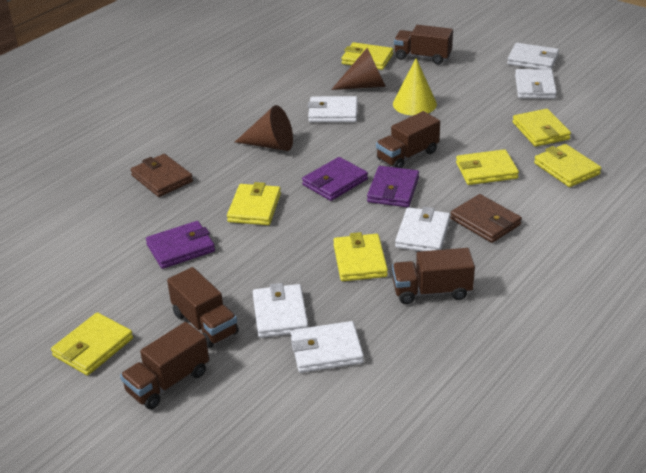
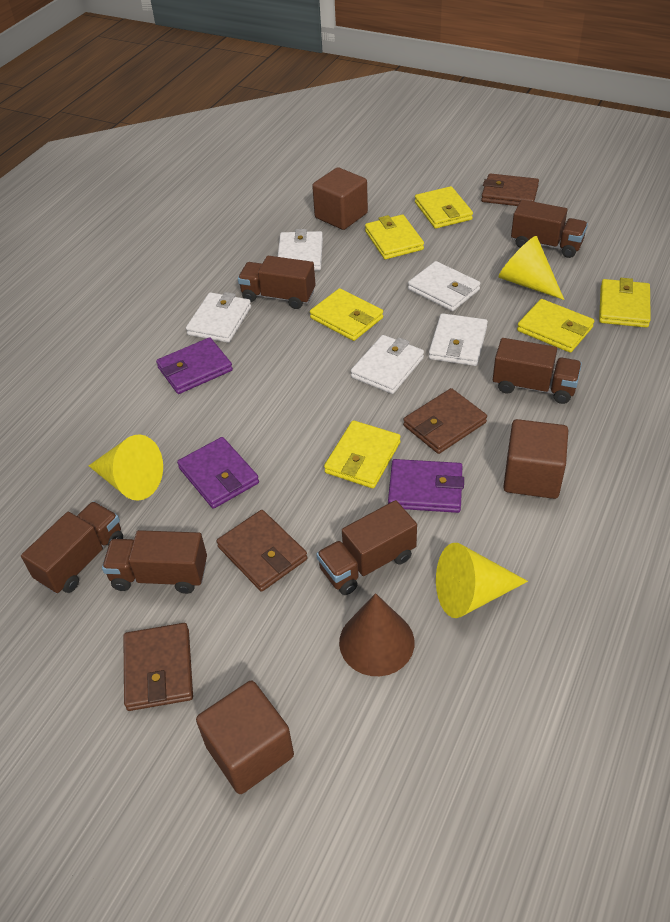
brown cone: 2 -> 1
brown cube: 0 -> 3
brown truck: 5 -> 6
brown wallet: 2 -> 4
white wallet: 6 -> 5
yellow cone: 1 -> 3
yellow wallet: 7 -> 6

